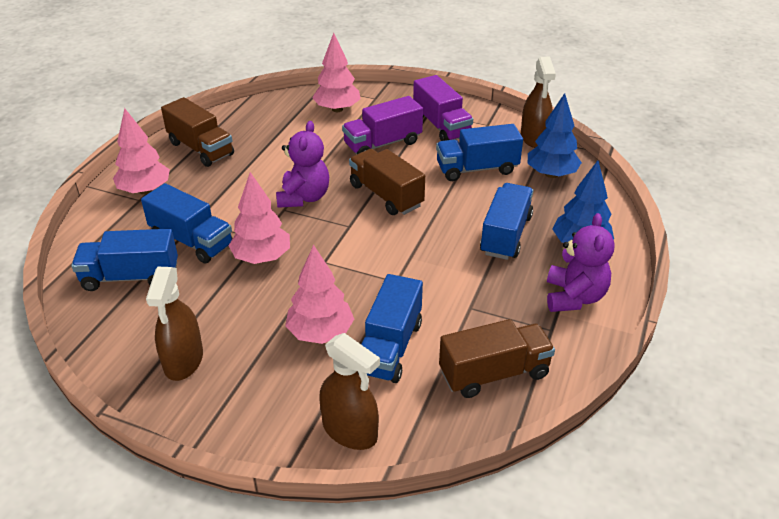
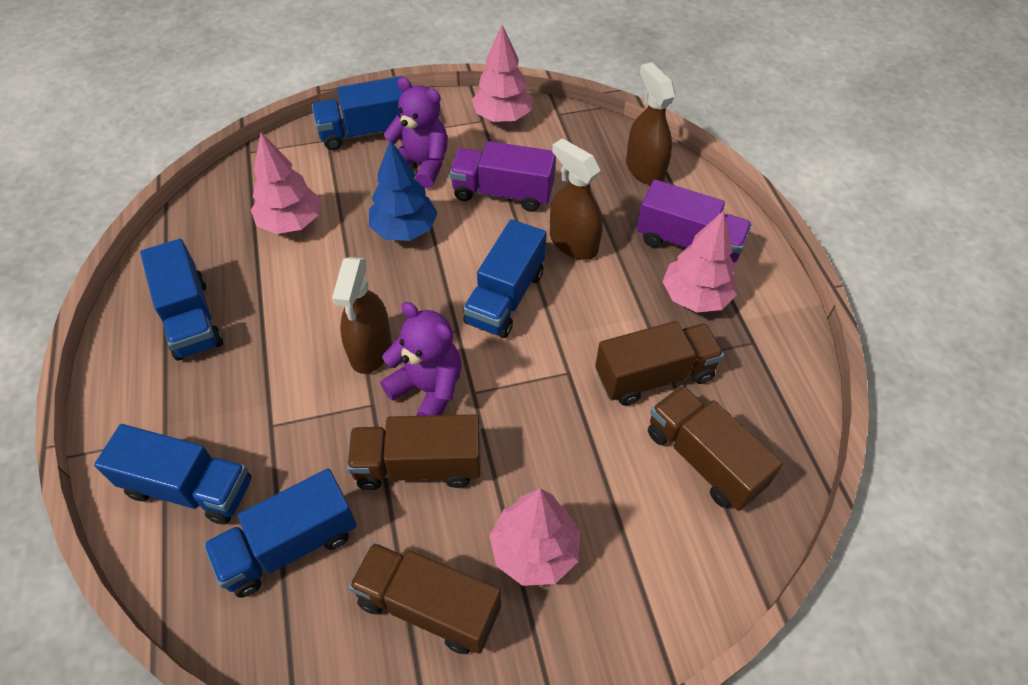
blue tree: 2 -> 1
brown truck: 3 -> 4

